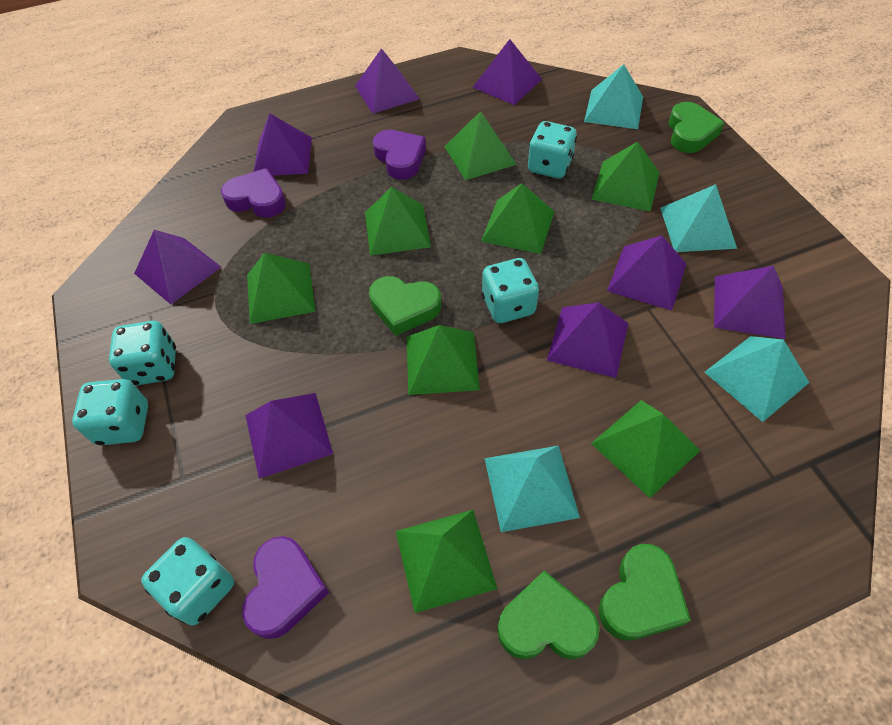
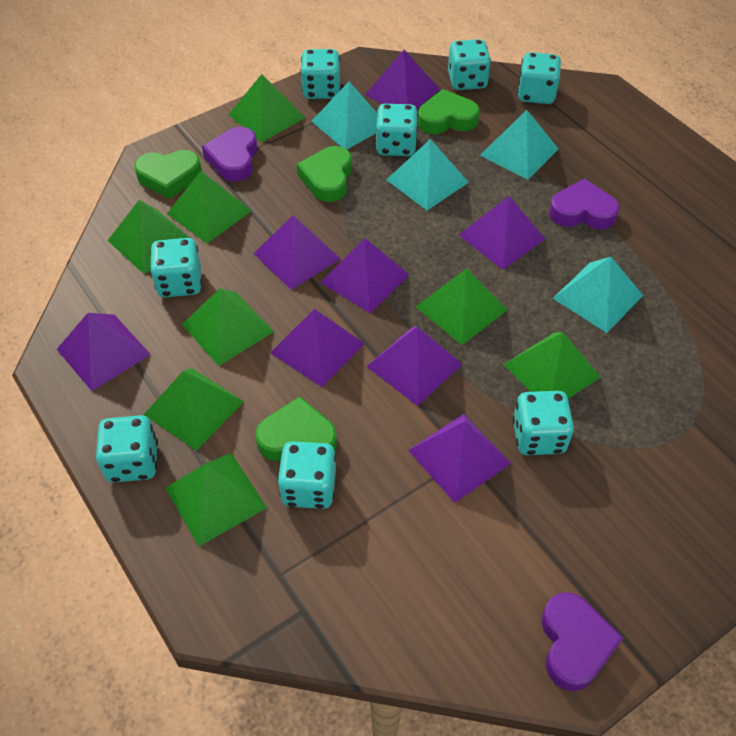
turquoise dice: 5 -> 8

